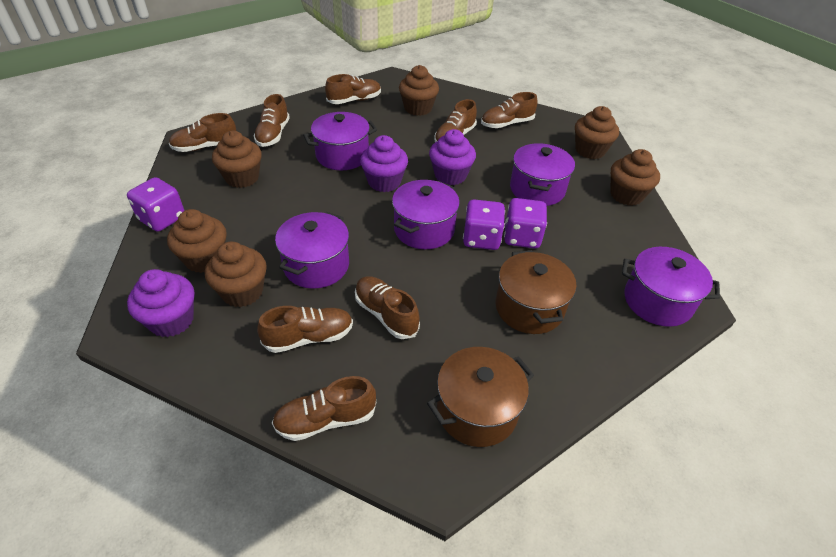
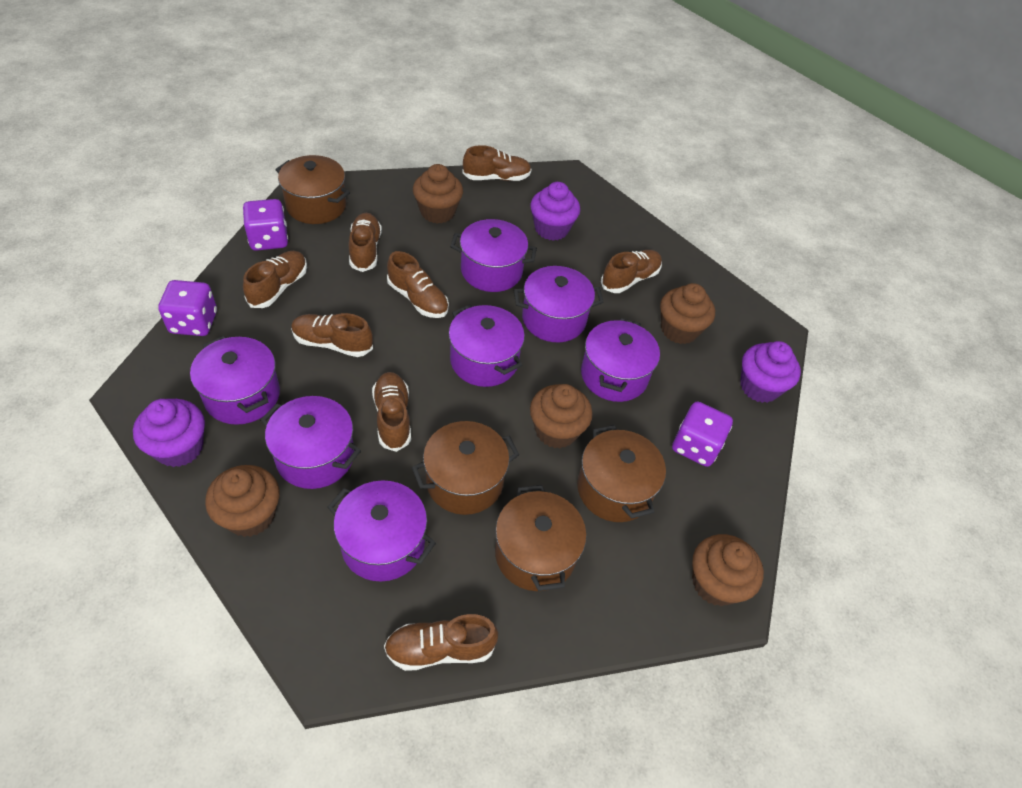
brown cupcake: 6 -> 5
brown pot: 2 -> 4
purple pot: 5 -> 7

